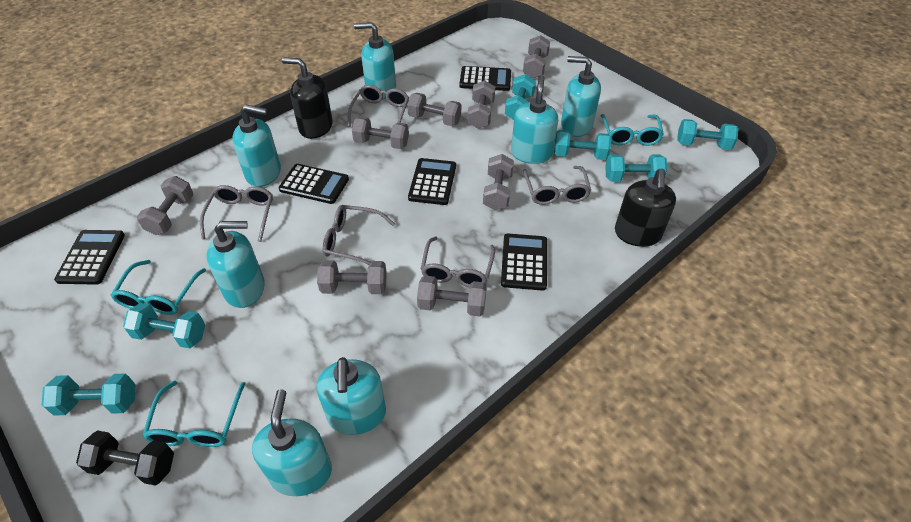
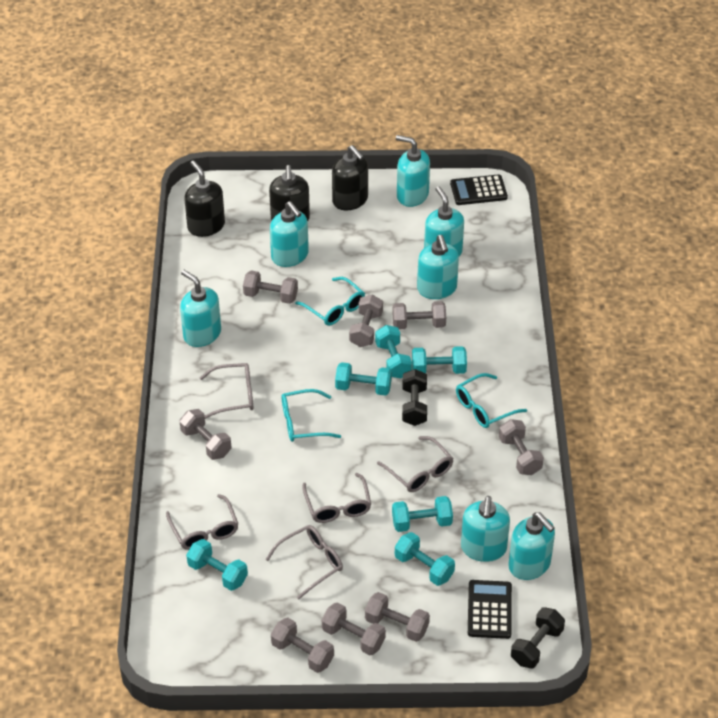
black calculator: 5 -> 2
black dumbbell: 1 -> 2
black soap dispenser: 2 -> 3

